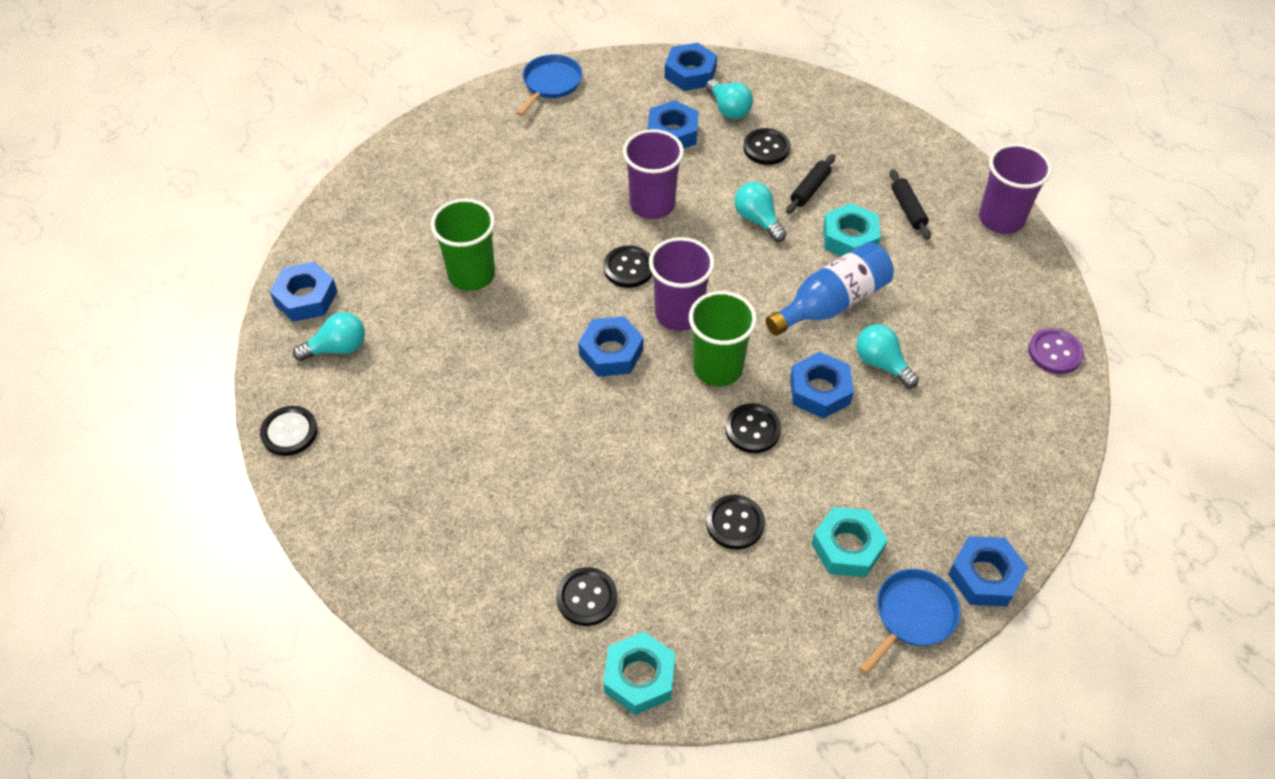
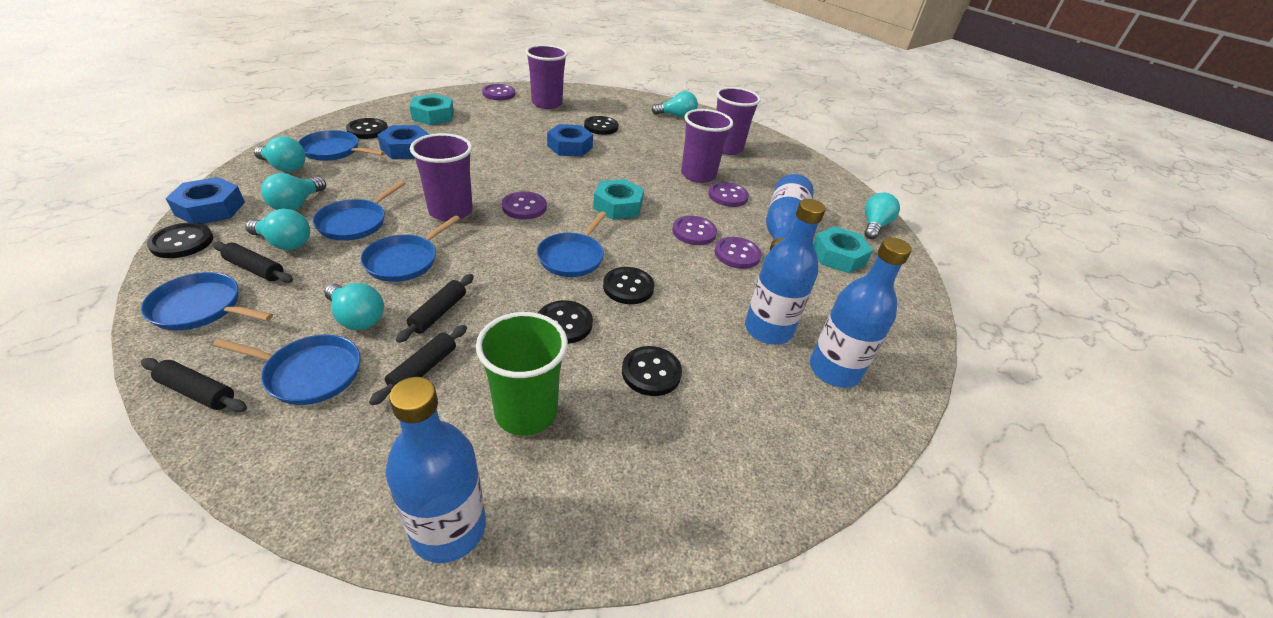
black rolling pin: 2 -> 4
blue bottle: 1 -> 4
blue nut: 6 -> 3
blue pan: 2 -> 6
green cup: 2 -> 1
purple button: 1 -> 5
purple cup: 3 -> 4
turquoise light bulb: 4 -> 6

